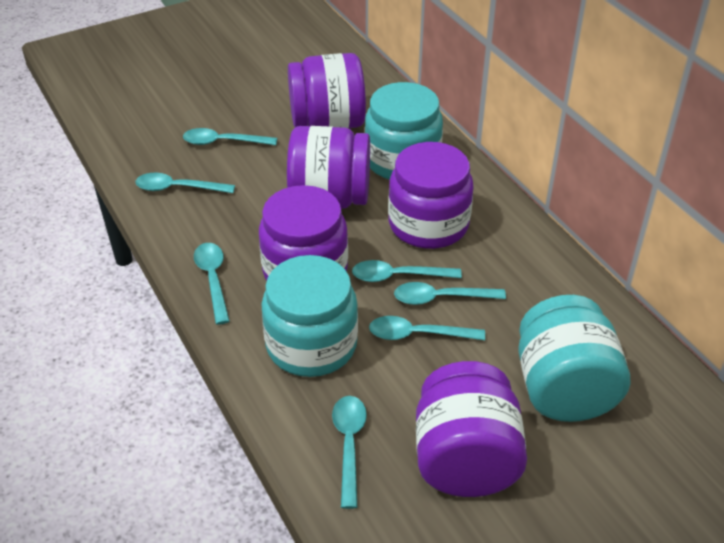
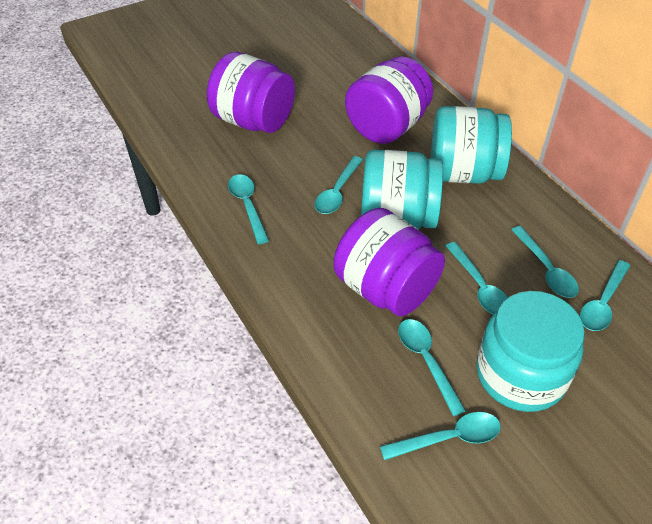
purple jar: 5 -> 3

